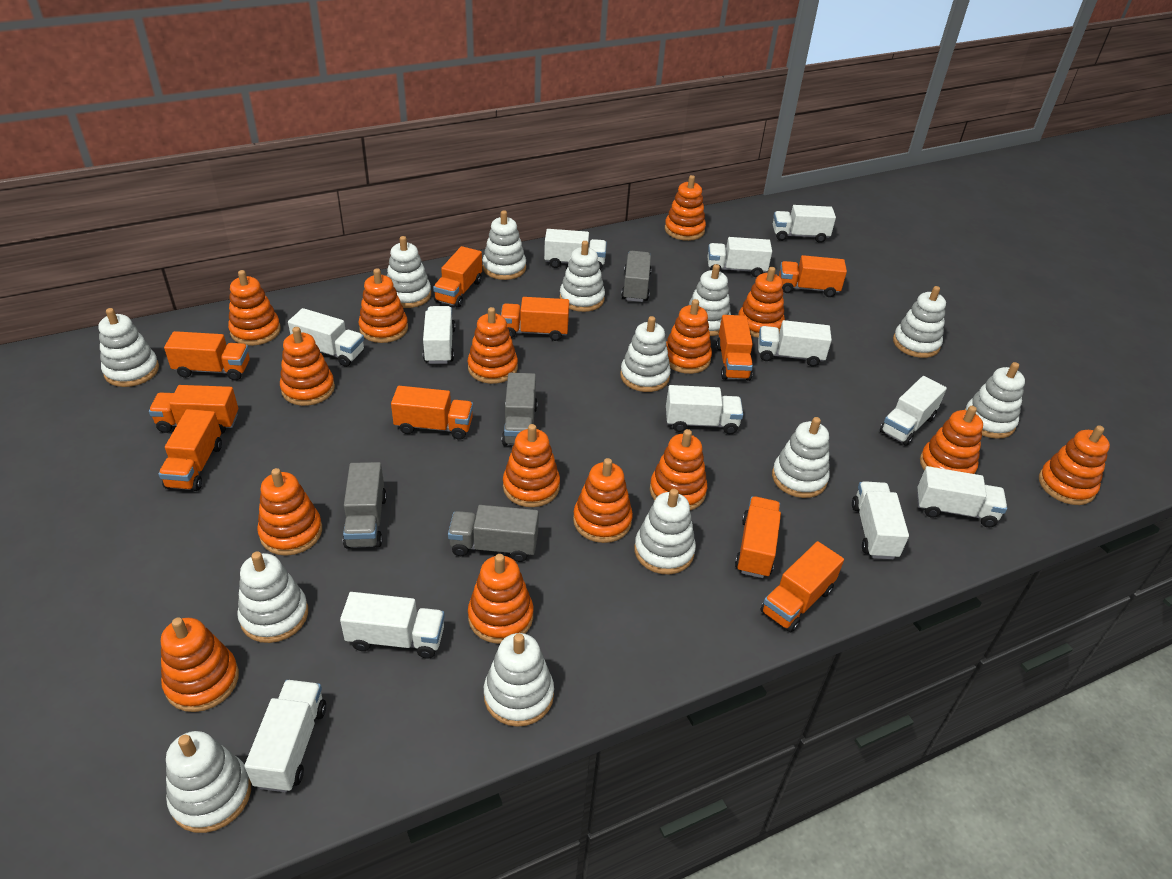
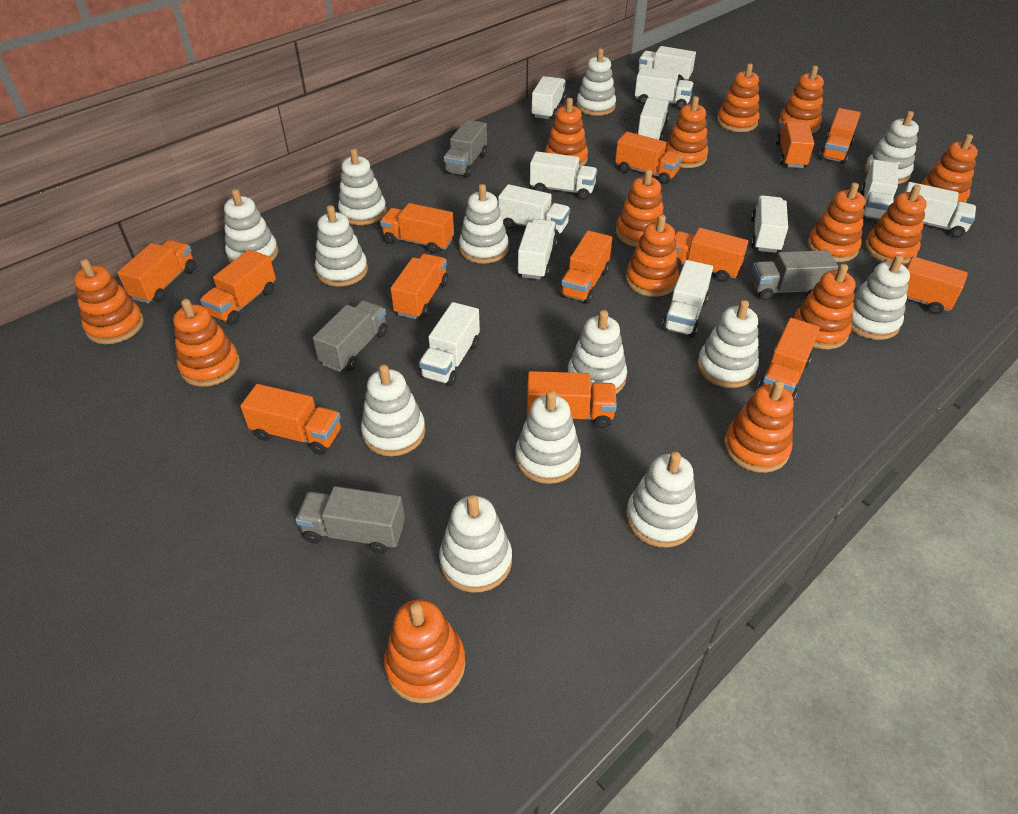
orange stacking toy: 15 -> 14
orange truck: 10 -> 13

